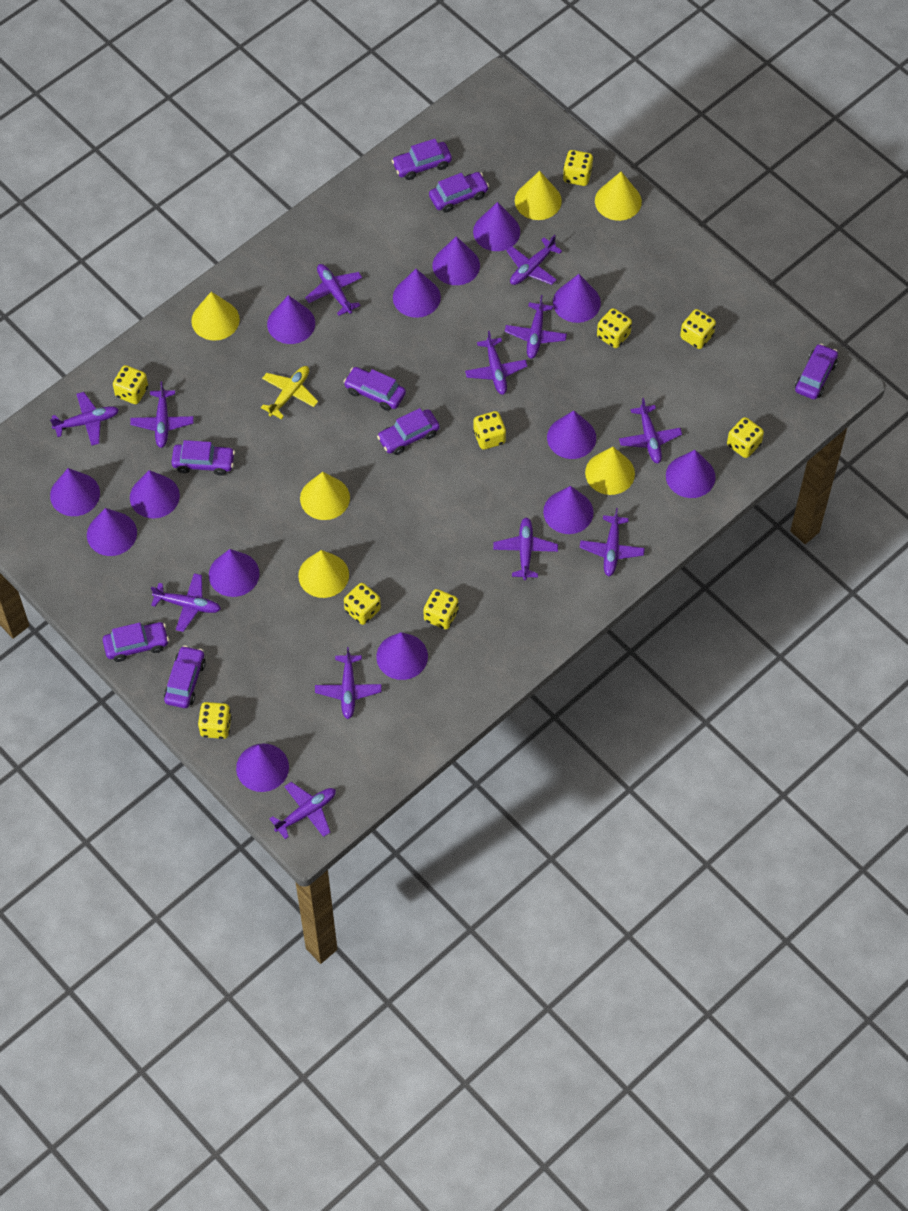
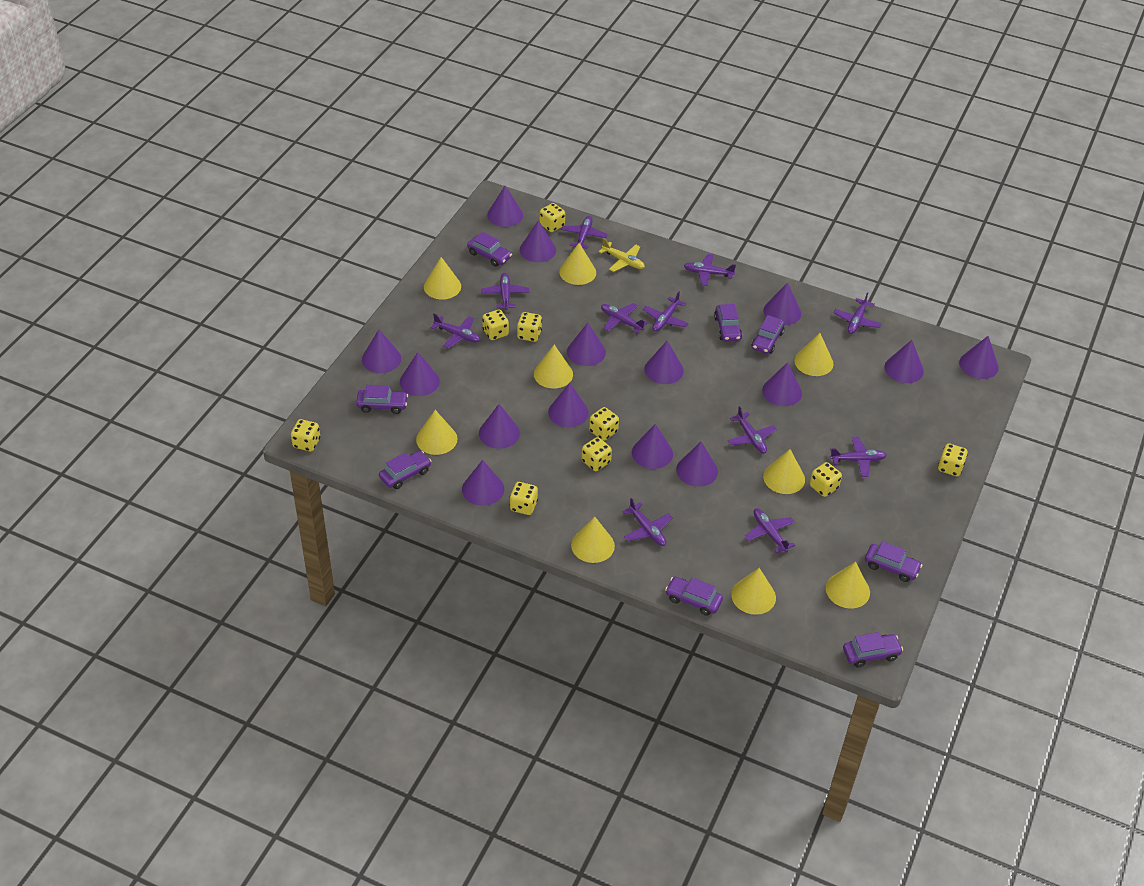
purple cone: 14 -> 15
purple plane: 12 -> 11
yellow cone: 6 -> 9

